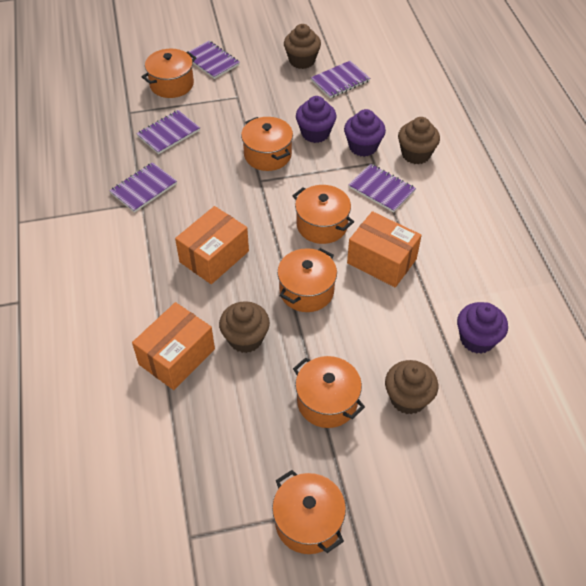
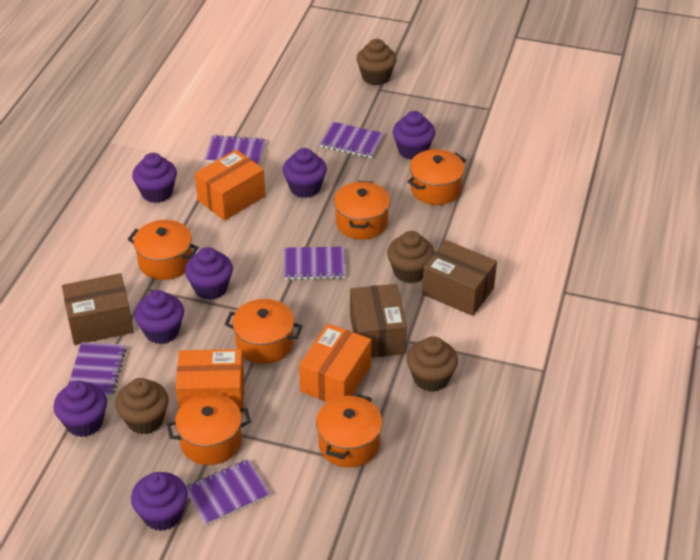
brown box: 0 -> 3
purple cupcake: 3 -> 7

